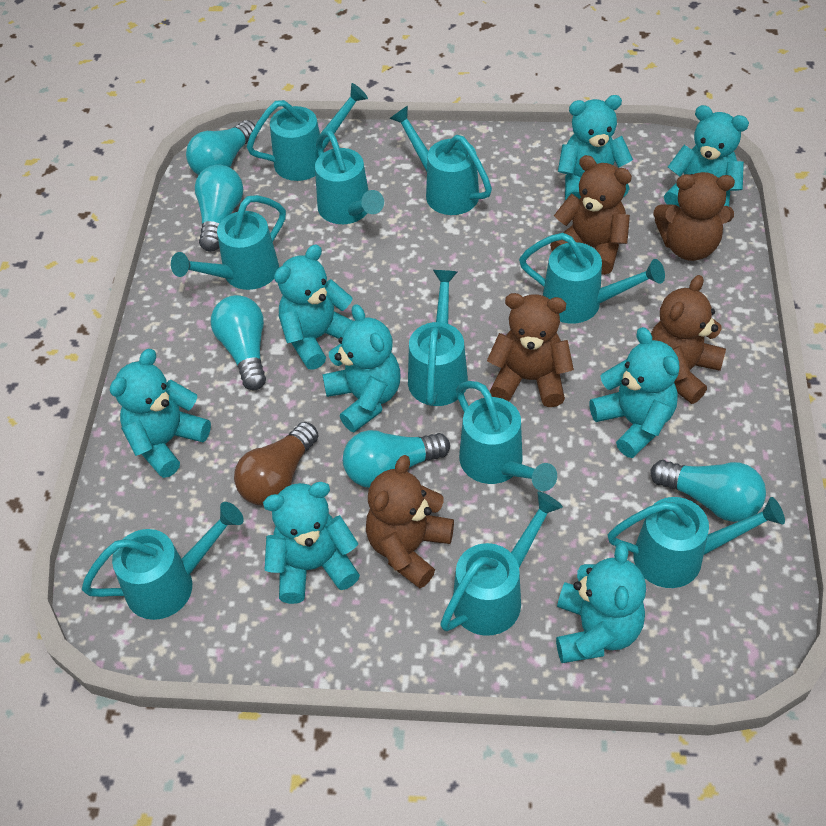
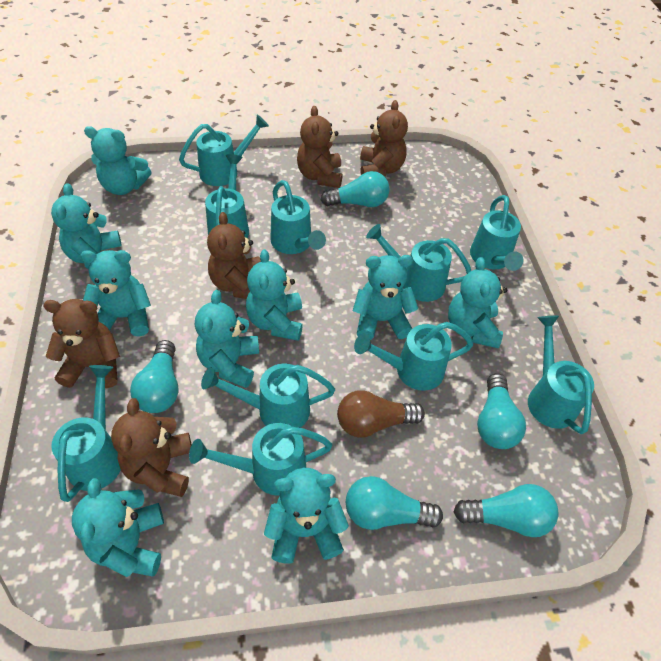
turquoise teddy bear: 8 -> 9

